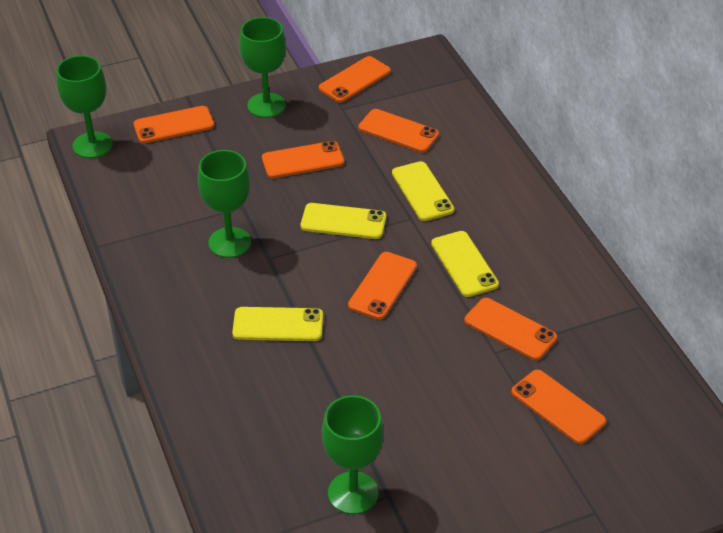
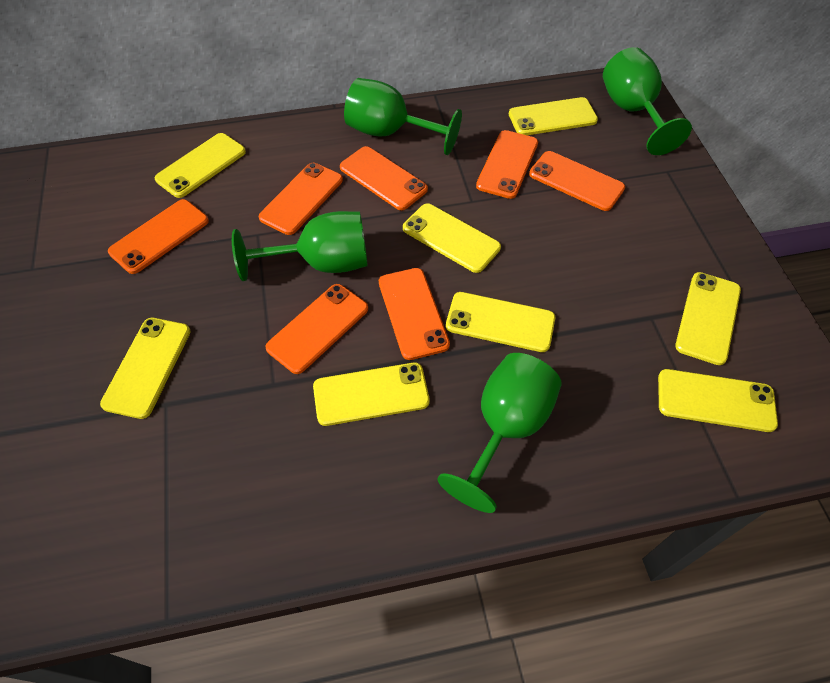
yellow phone: 4 -> 8

